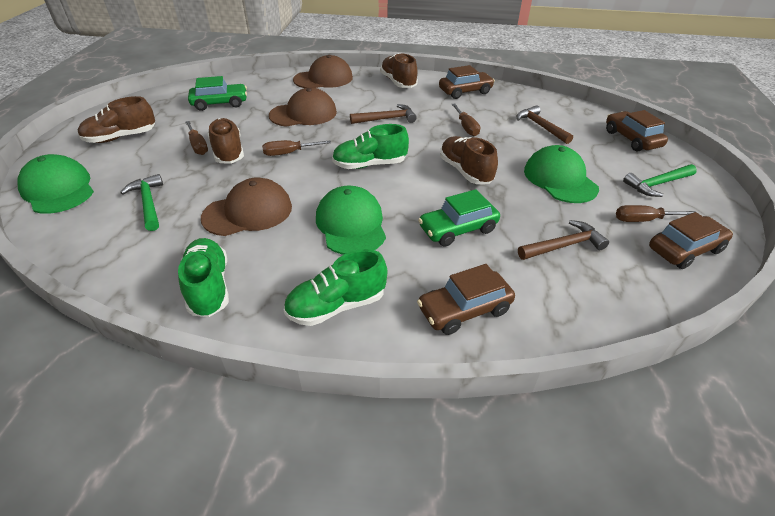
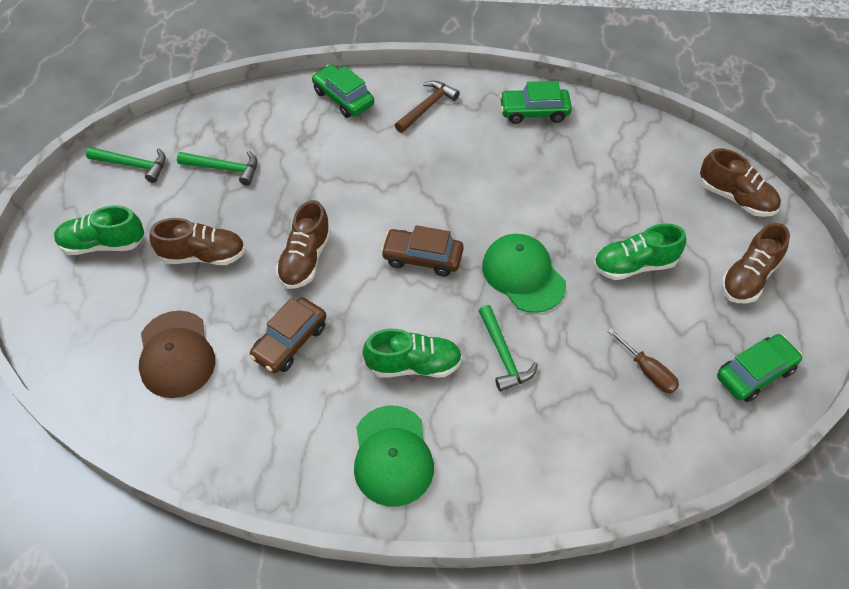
brown cap: 3 -> 1
brown car: 4 -> 2
brown hammer: 3 -> 1
brown screwdriver: 4 -> 1
green cap: 3 -> 2
green car: 2 -> 3
green hammer: 2 -> 3

